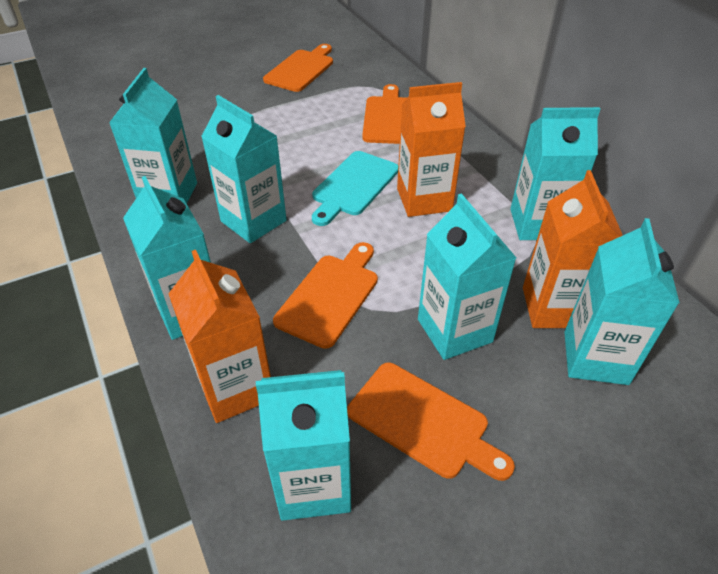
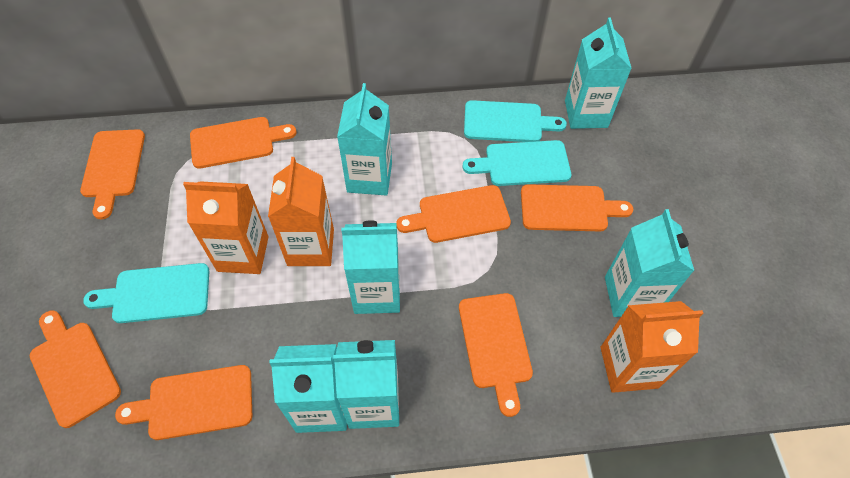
orange cutting board: 4 -> 7
turquoise carton: 7 -> 6
turquoise cutting board: 1 -> 3

